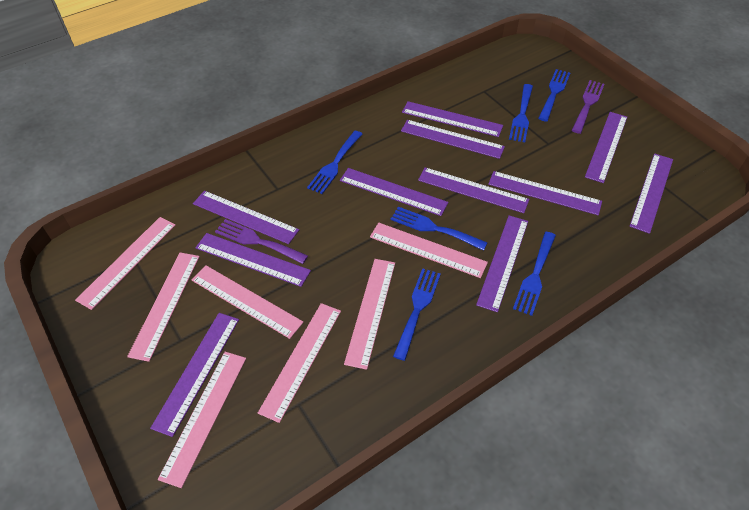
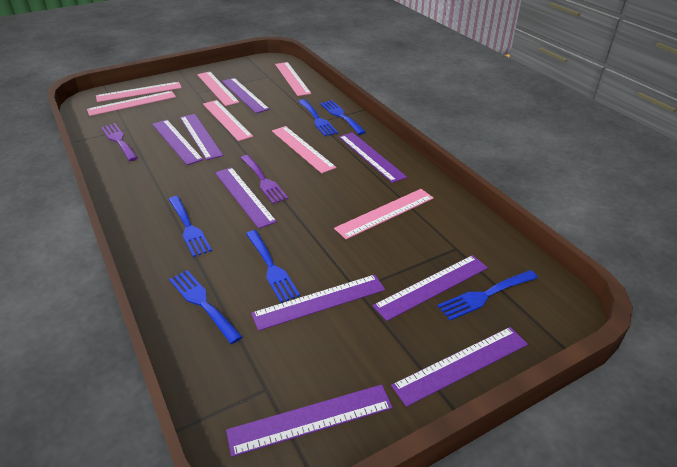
purple ruler: 11 -> 9

